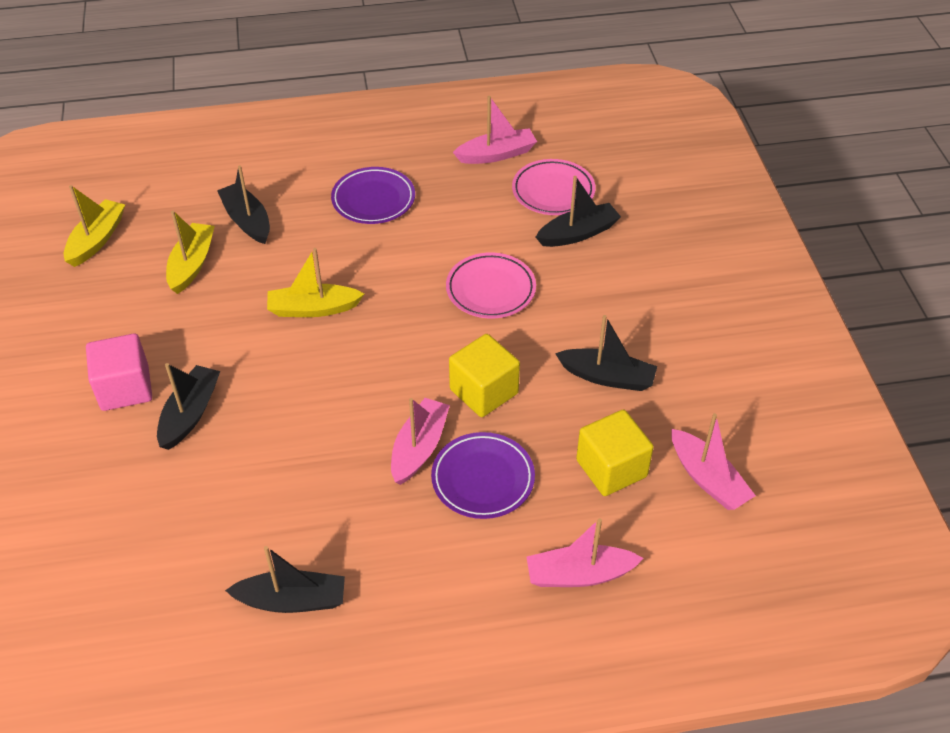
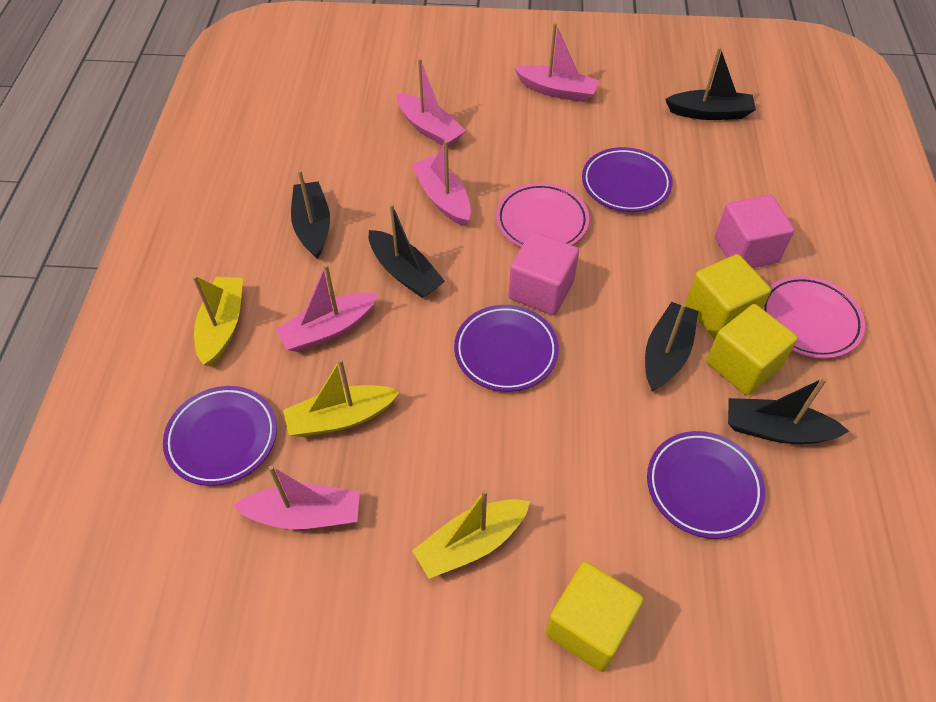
pink boat: 4 -> 5
pink cube: 1 -> 2
purple plate: 2 -> 4
yellow cube: 2 -> 3

